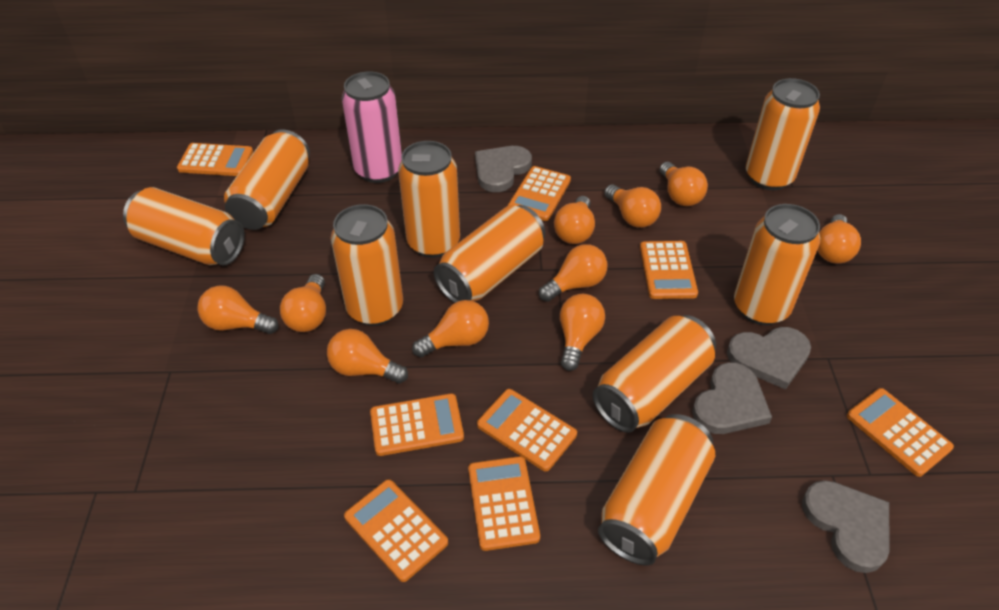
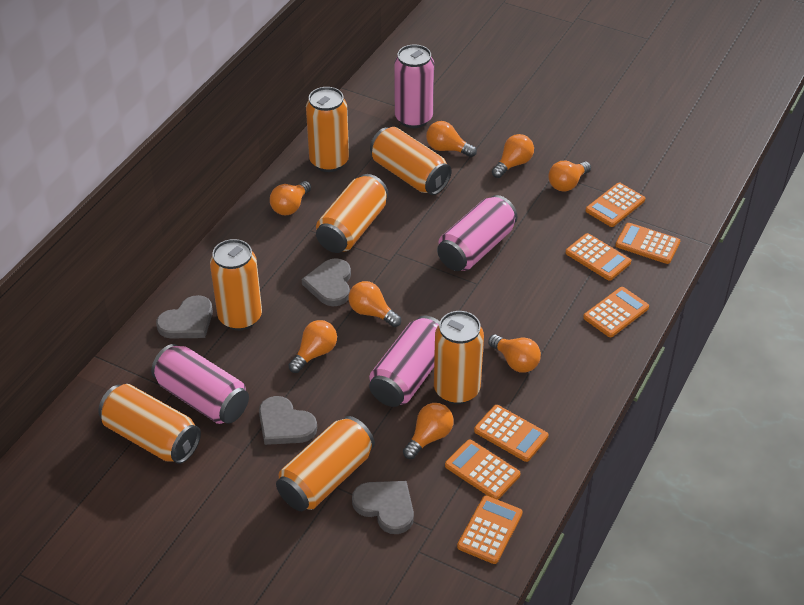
orange calculator: 8 -> 7
orange can: 9 -> 7
orange light bulb: 10 -> 8
pink can: 1 -> 4

